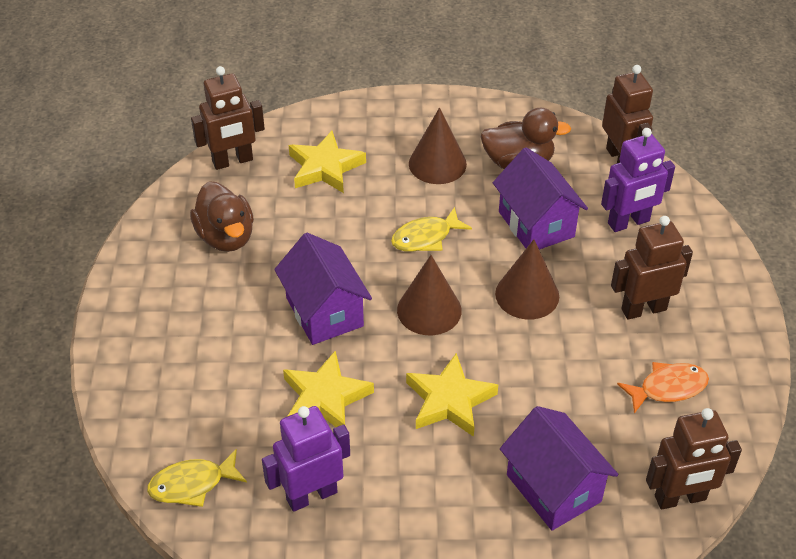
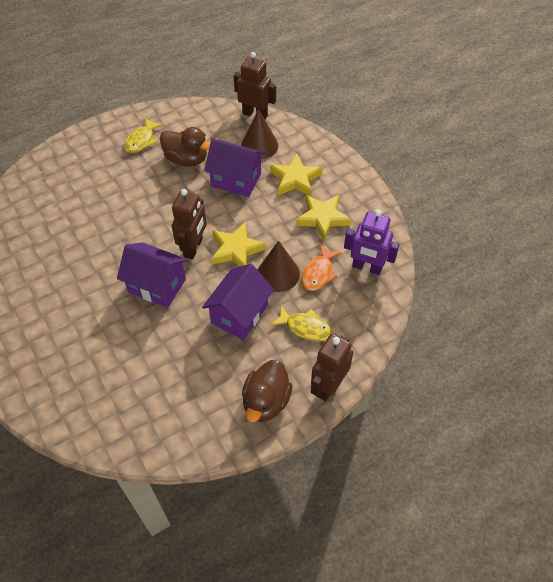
brown cone: 3 -> 2
brown robot: 4 -> 3
purple robot: 2 -> 1

